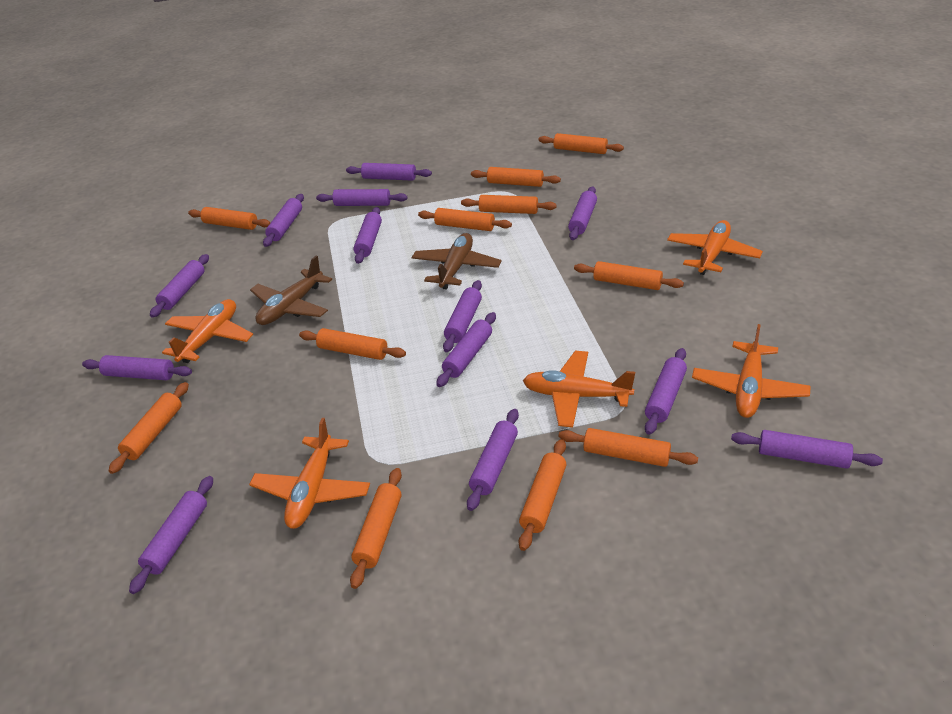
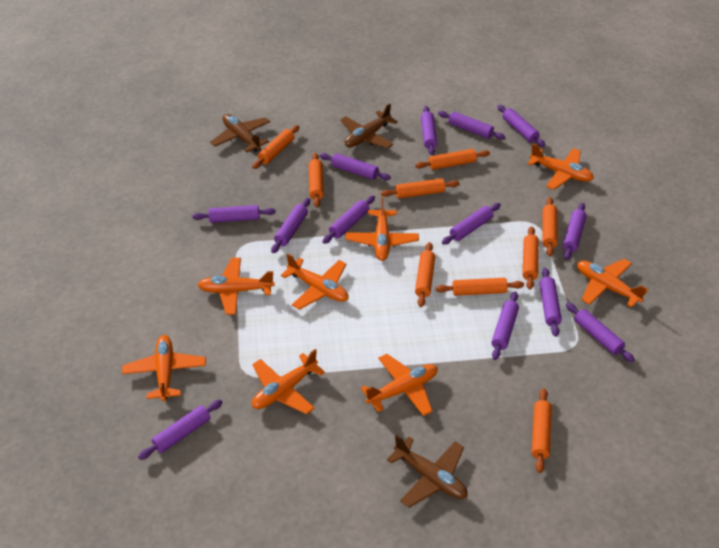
brown plane: 2 -> 3
orange plane: 5 -> 8
orange rolling pin: 11 -> 9

